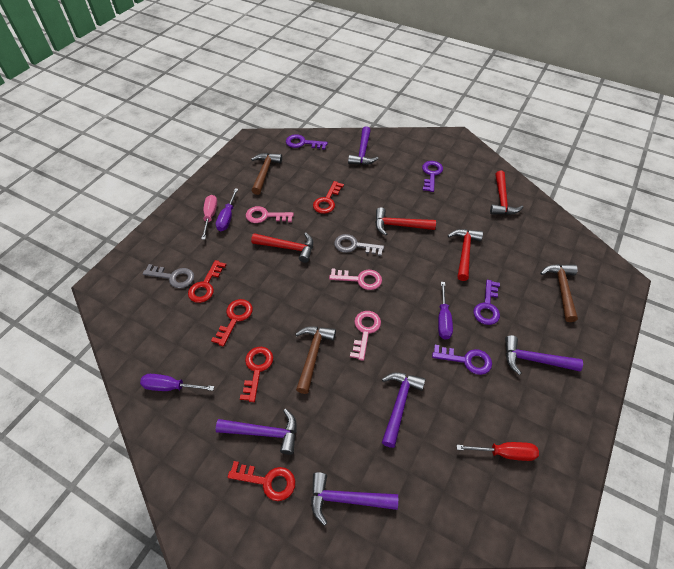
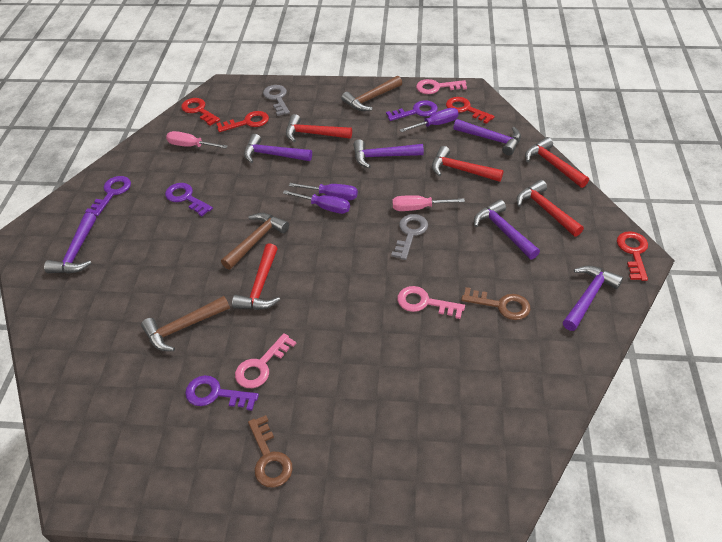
brown key: 0 -> 2
pink screwdriver: 1 -> 2
purple hammer: 5 -> 6
red hammer: 4 -> 5
red key: 5 -> 4
red screwdriver: 1 -> 0

